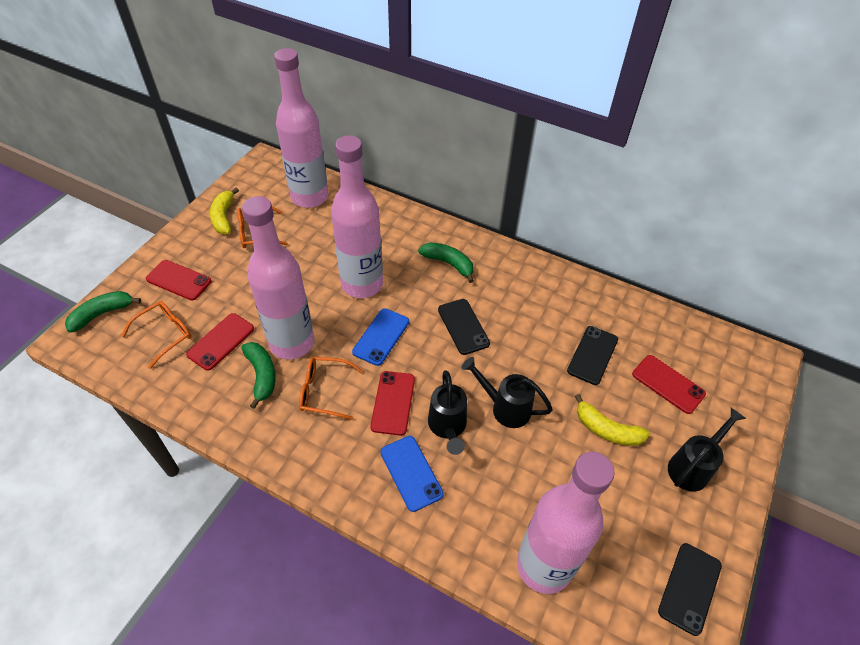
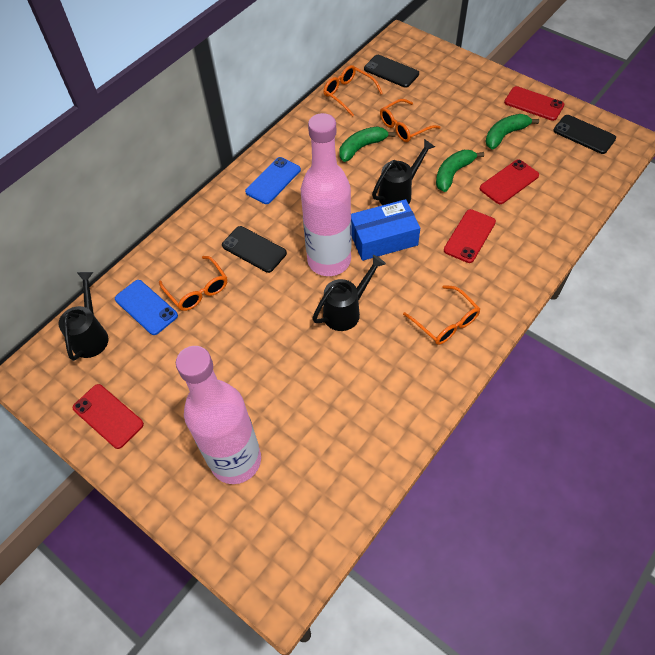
blue box: 0 -> 1
orange glasses: 3 -> 4
pink bottle: 4 -> 2
yellow banana: 2 -> 0

